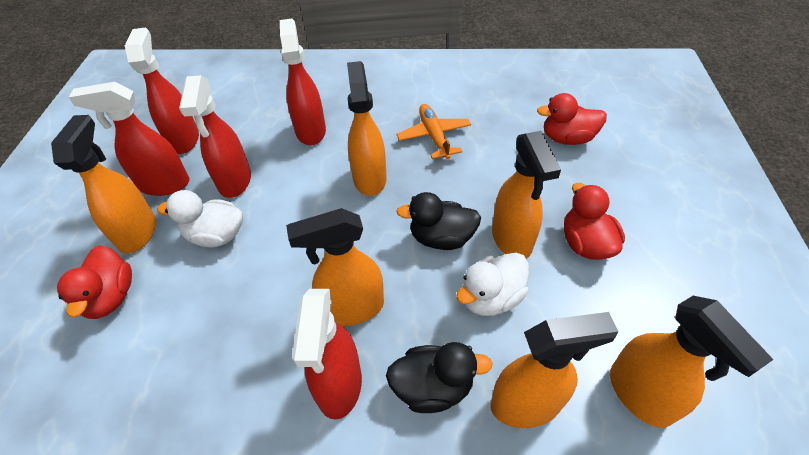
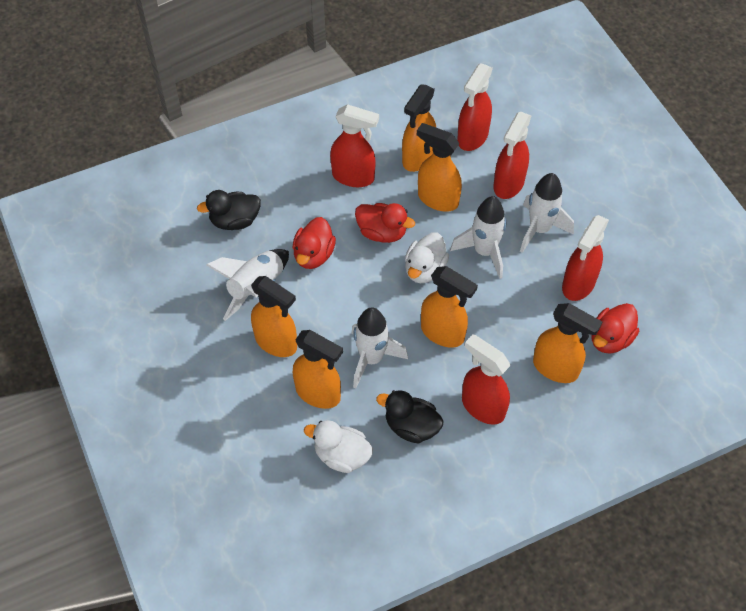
orange plane: 1 -> 0
white rocket: 0 -> 4

